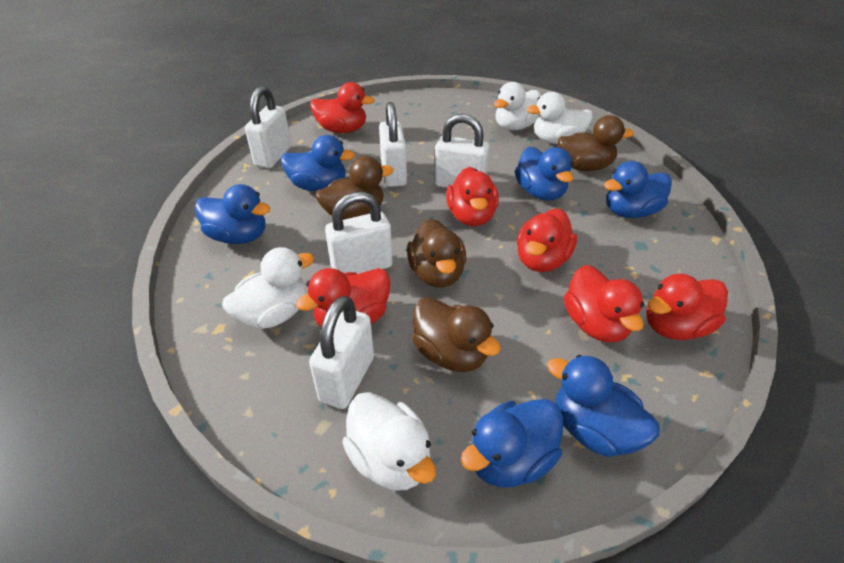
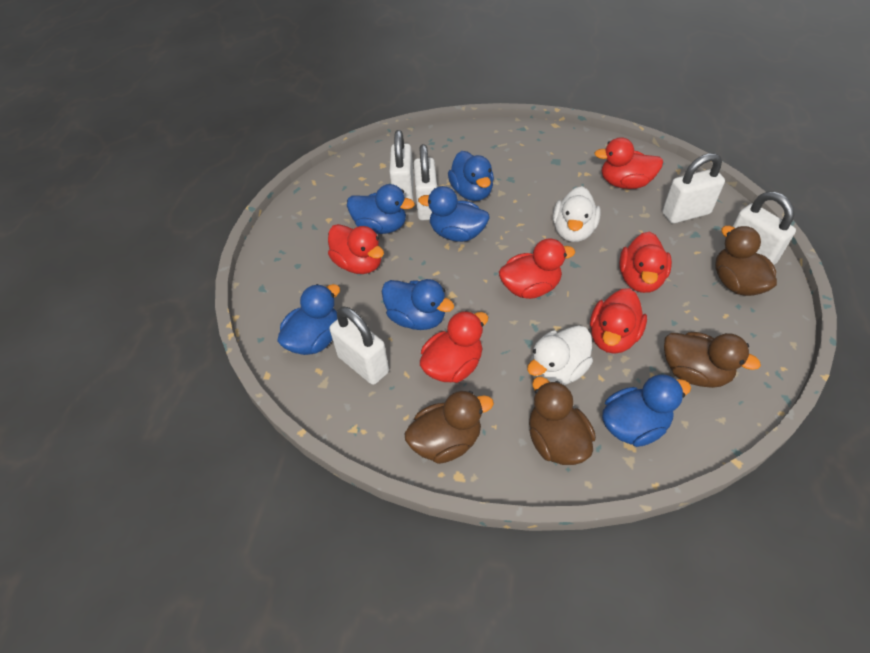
white duck: 4 -> 2

